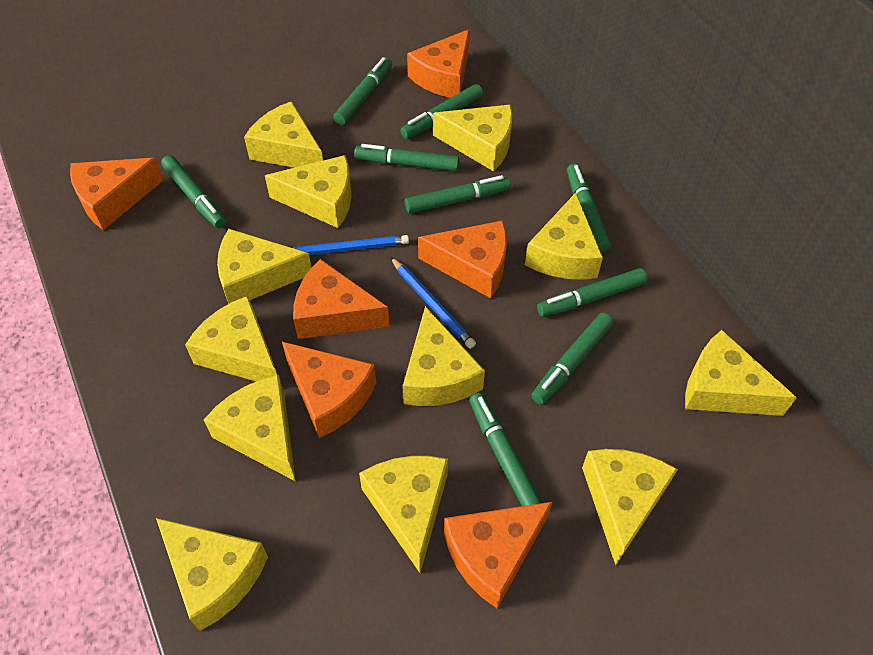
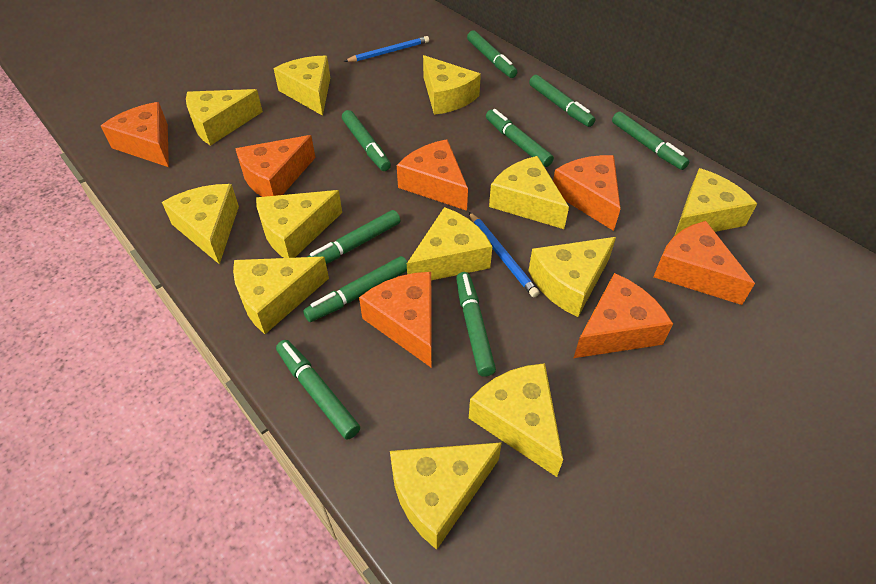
orange cheese: 6 -> 7

